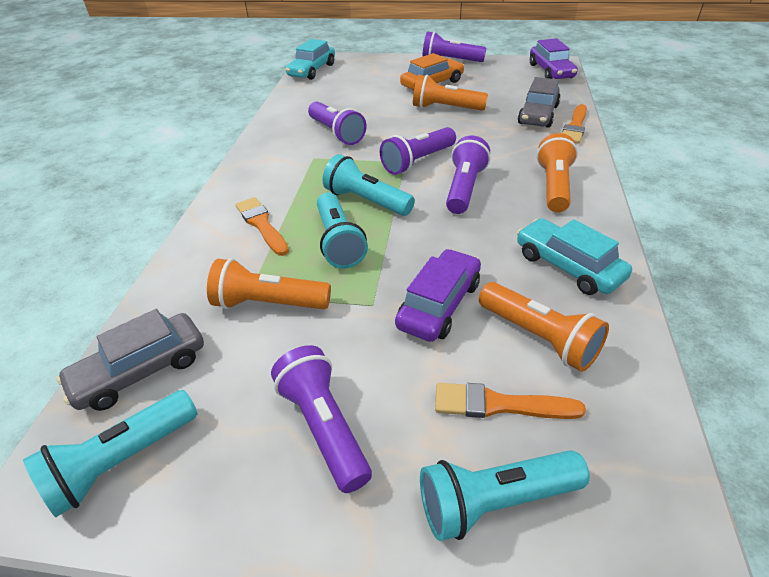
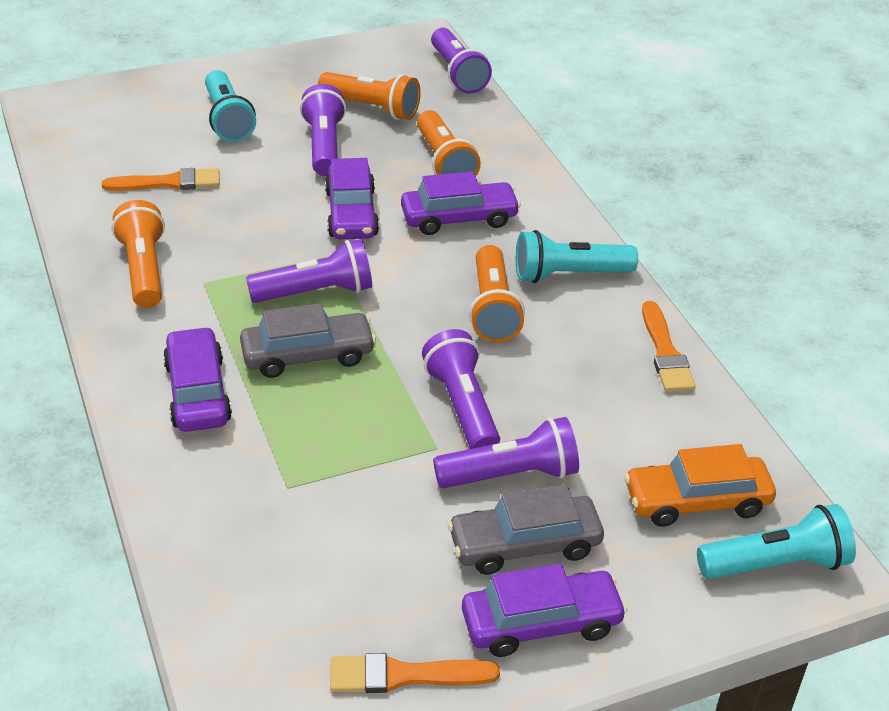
purple car: 2 -> 4
turquoise car: 2 -> 0
turquoise flashlight: 4 -> 3

